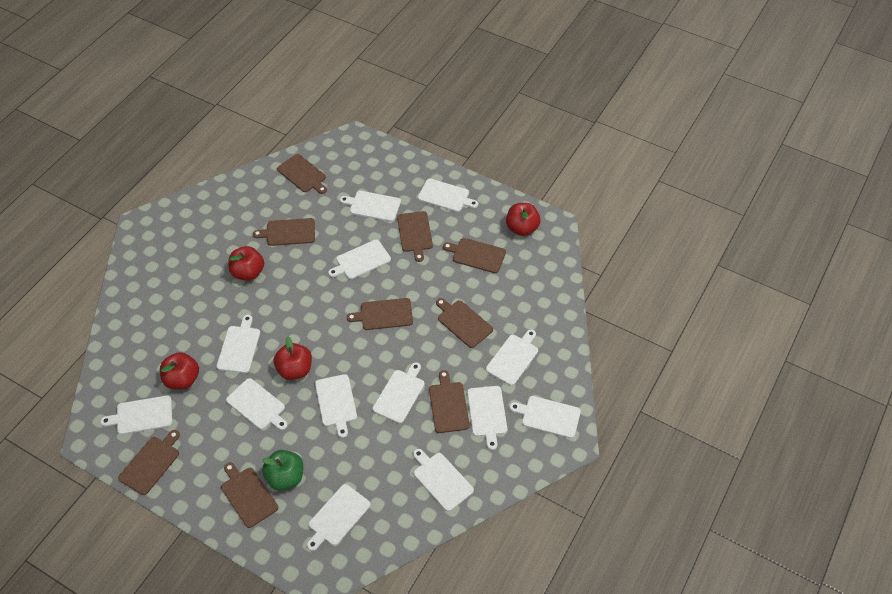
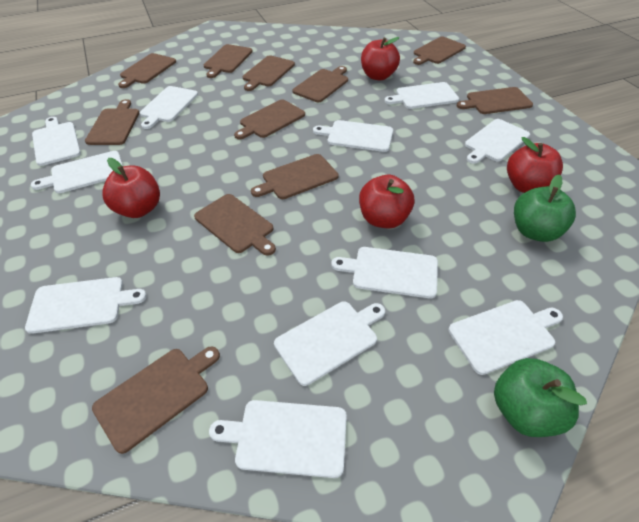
brown cutting board: 9 -> 11
green apple: 1 -> 2
white cutting board: 13 -> 11

